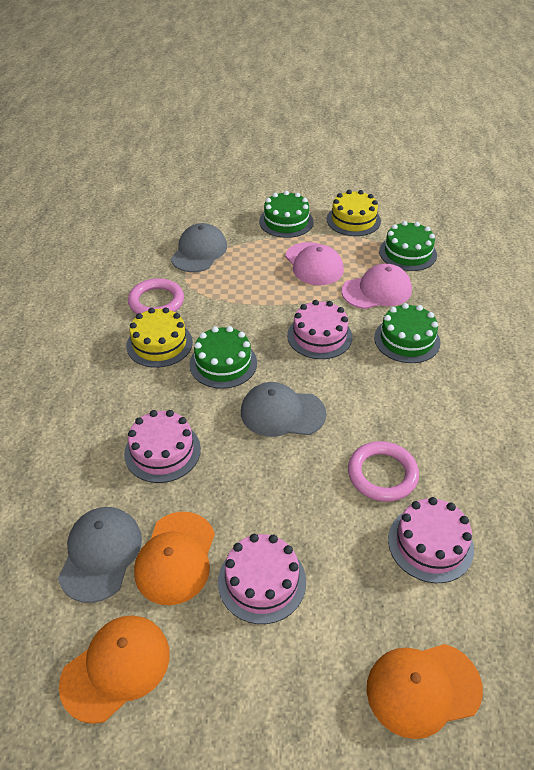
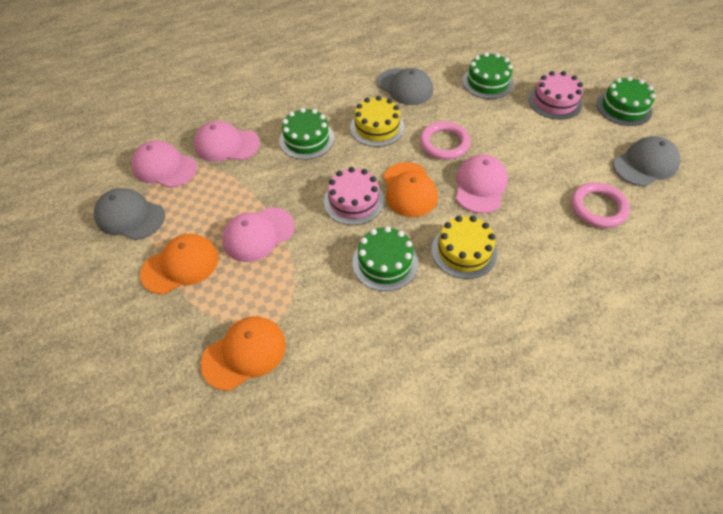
pink cake: 4 -> 2
pink cap: 2 -> 4

